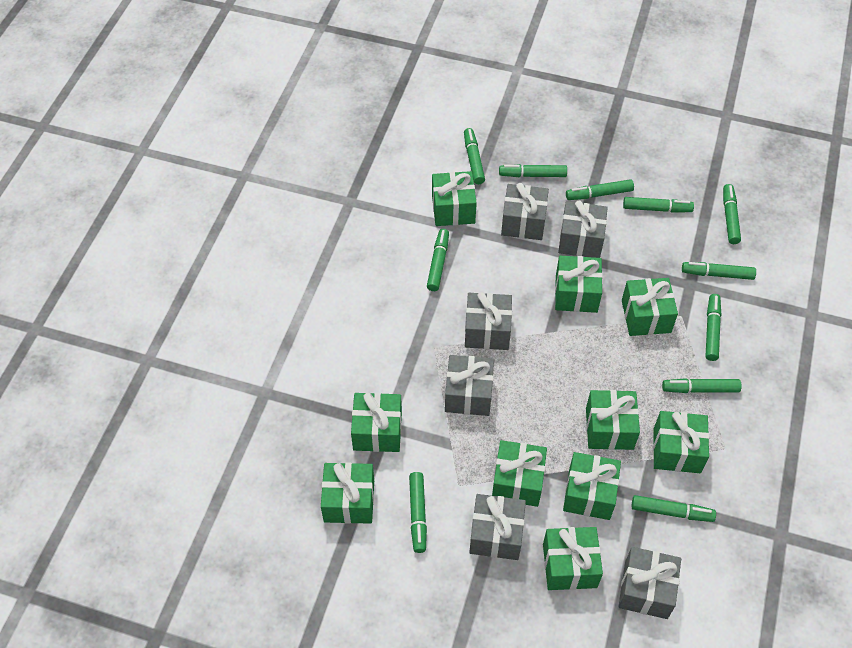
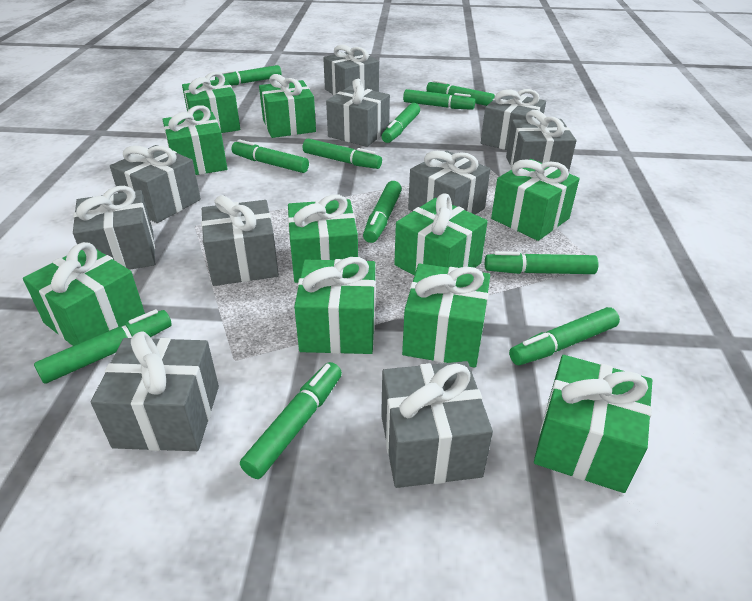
grey gift: 6 -> 10

